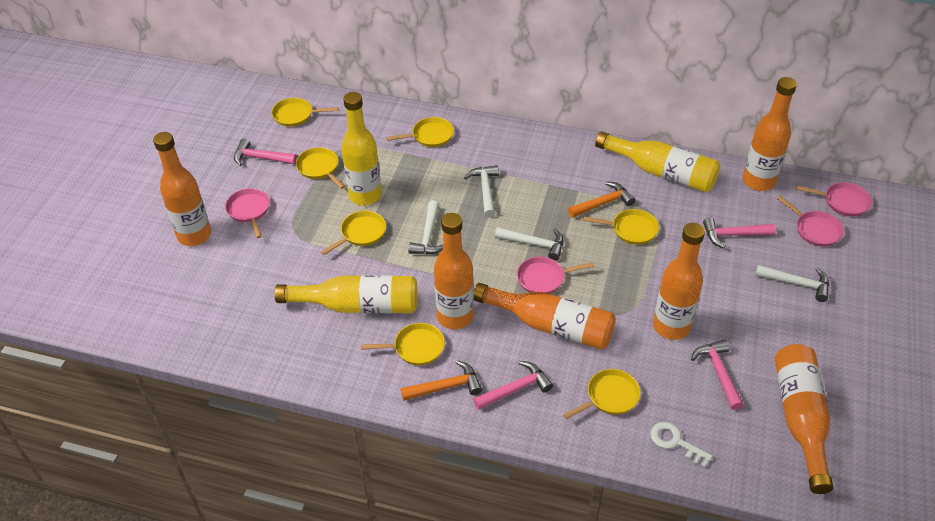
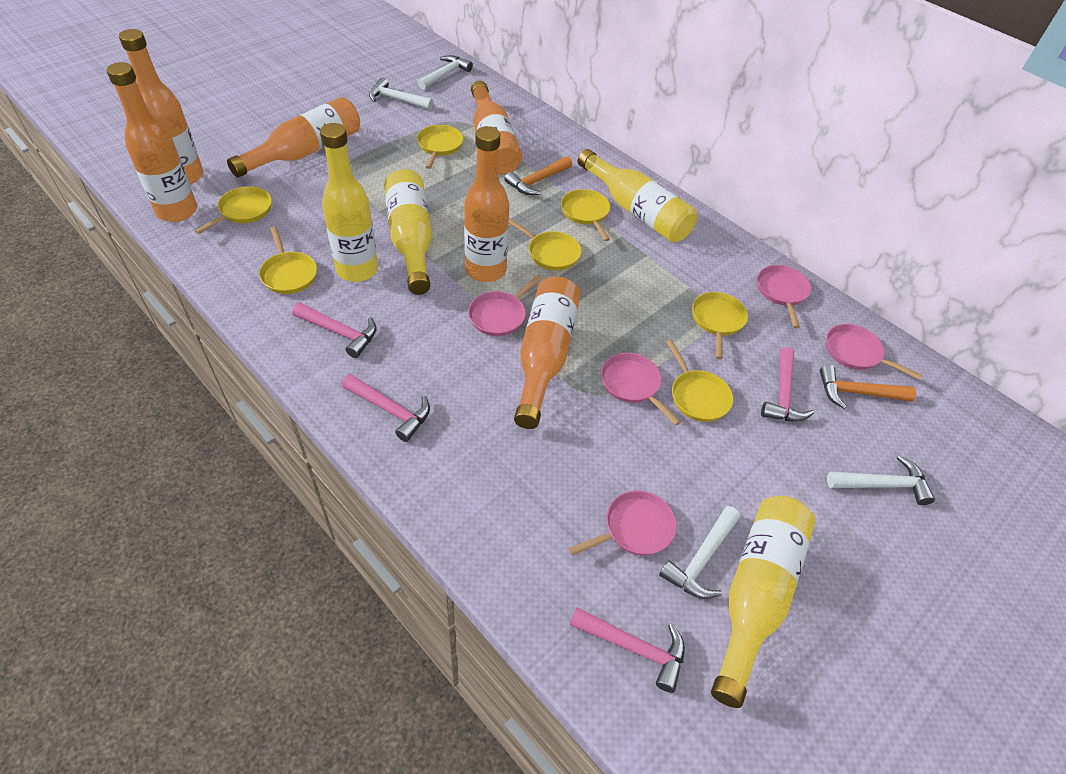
pink pan: 4 -> 5
white key: 1 -> 0
yellow bottle: 3 -> 4

